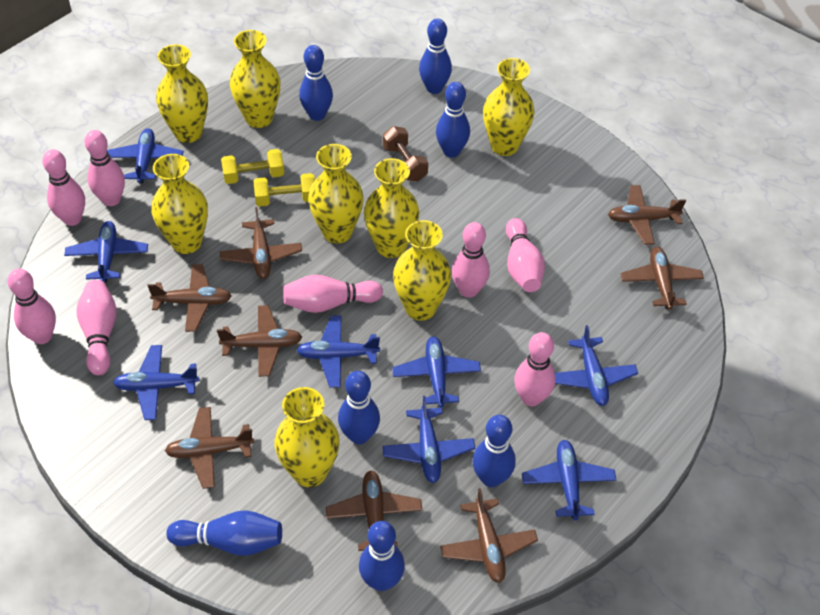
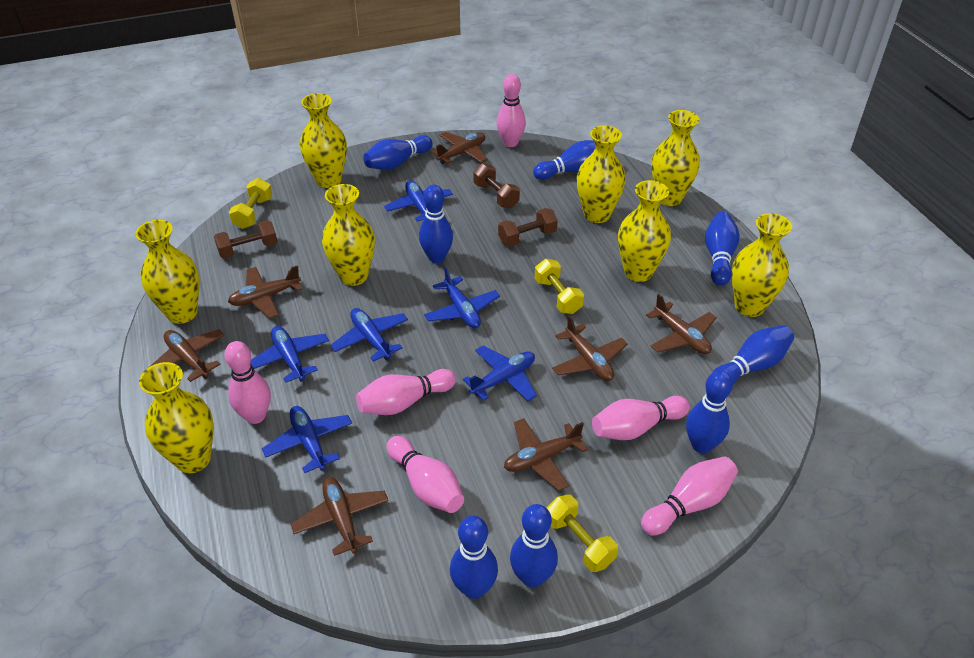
blue bowling pin: 7 -> 8
blue plane: 8 -> 6
brown dumbbell: 1 -> 3
brown plane: 8 -> 7
pink bowling pin: 8 -> 6
yellow dumbbell: 2 -> 3

